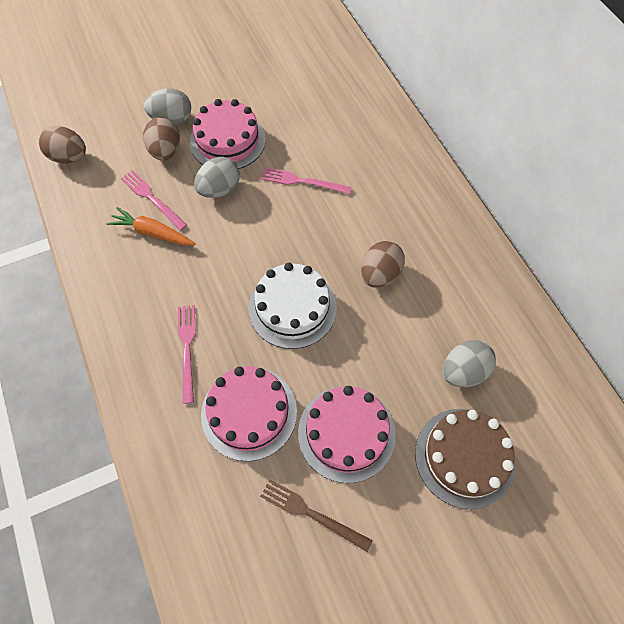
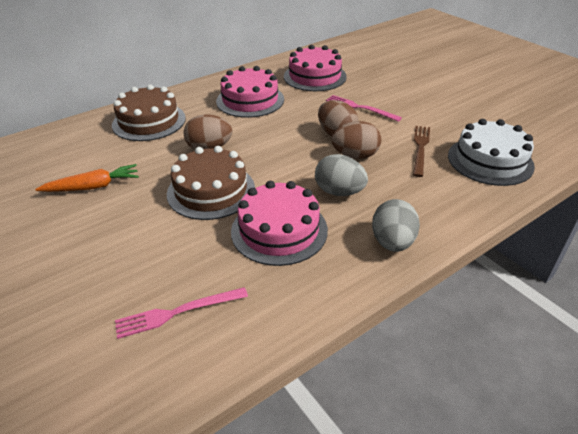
brown cake: 1 -> 2
grey egg: 3 -> 2
pink fork: 3 -> 2

